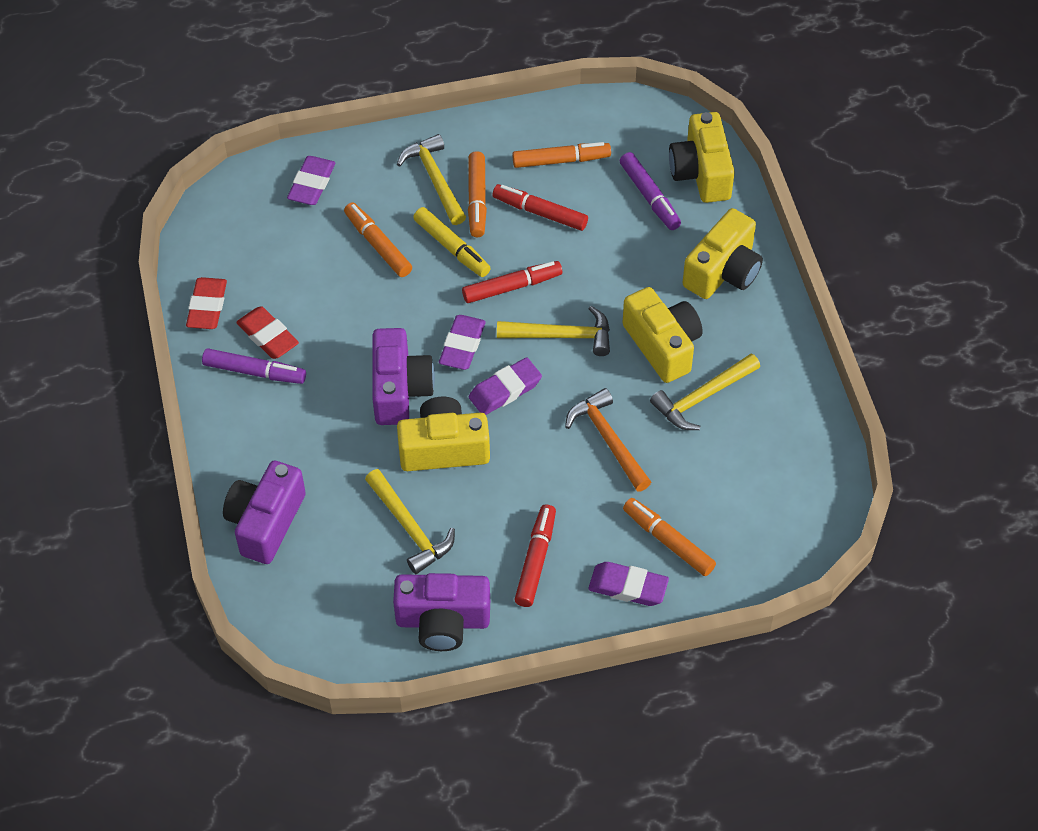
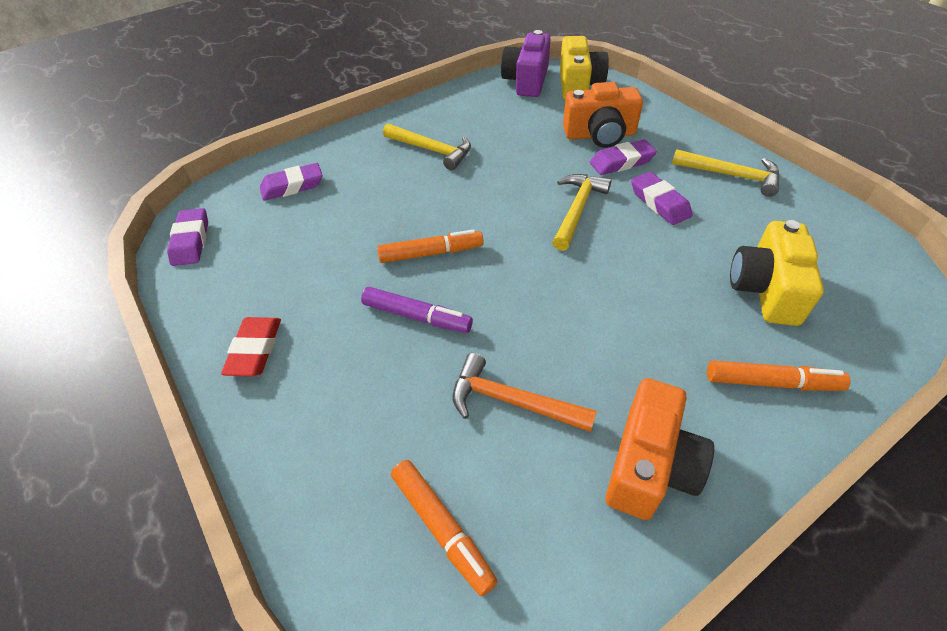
orange camera: 0 -> 2
orange marker: 4 -> 3
purple camera: 3 -> 1
purple marker: 2 -> 1
red eraser: 2 -> 1
red marker: 3 -> 0
yellow camera: 4 -> 2
yellow hammer: 4 -> 3
yellow marker: 1 -> 0

